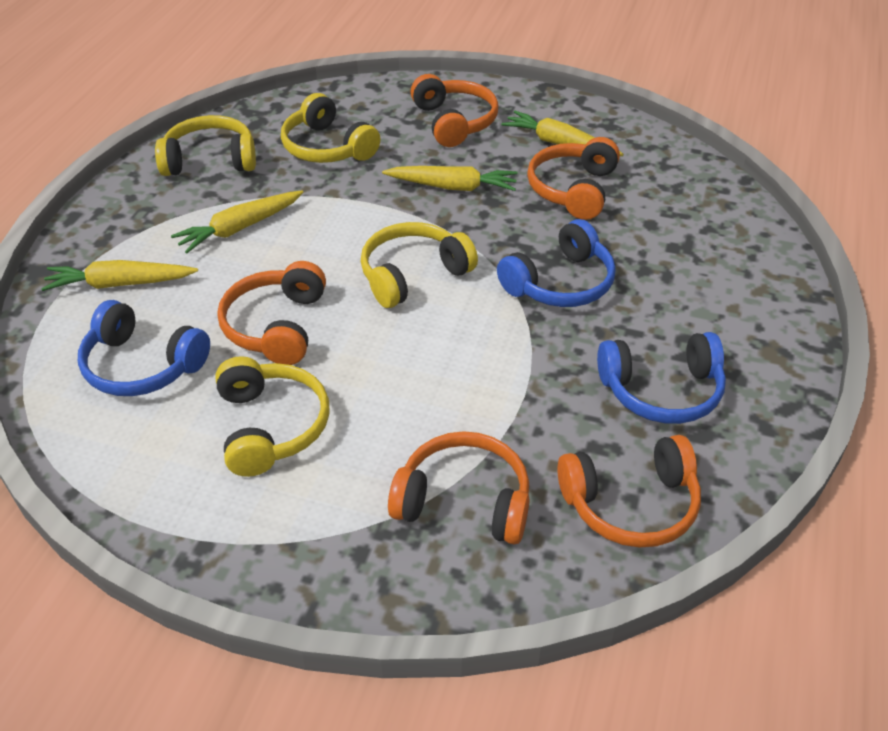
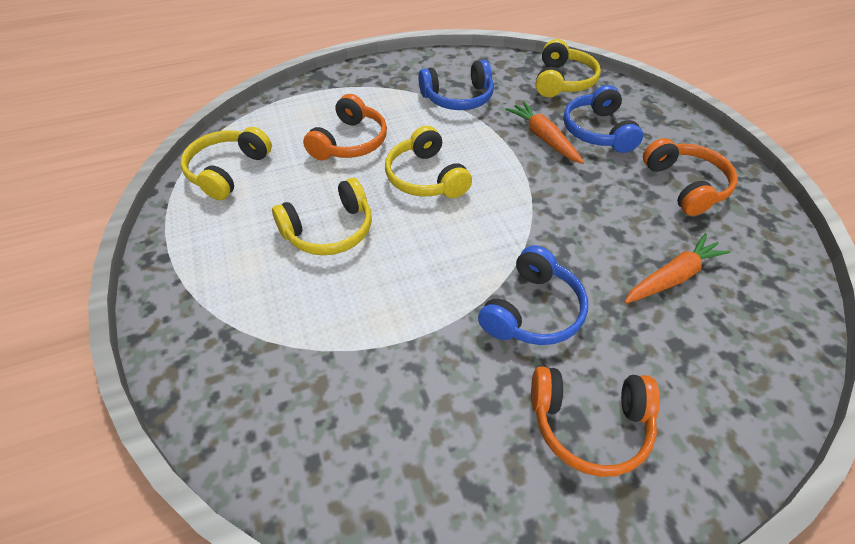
orange carrot: 0 -> 2
orange headphones: 5 -> 3
yellow carrot: 4 -> 0

